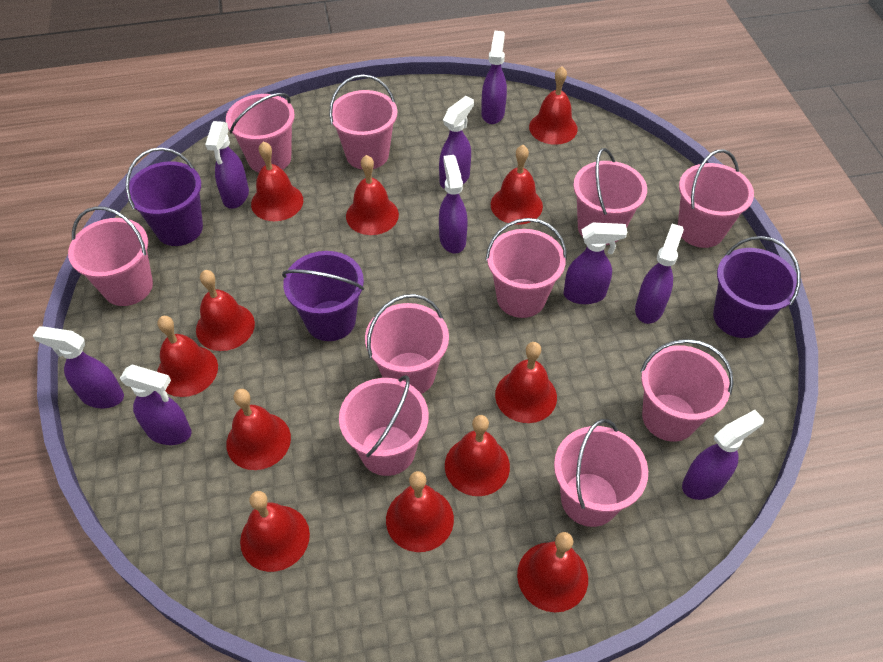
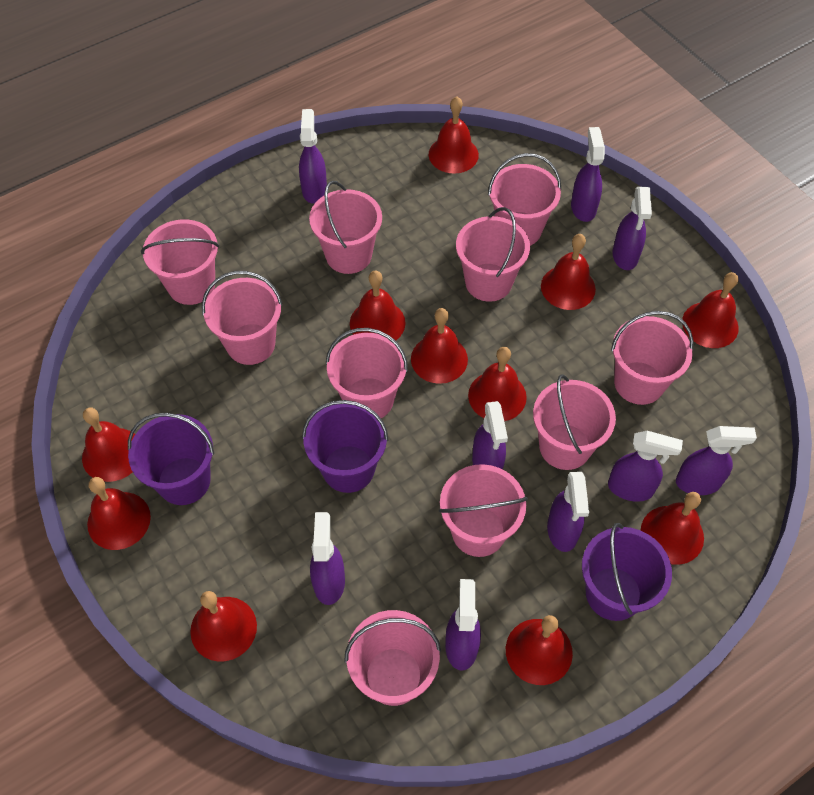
red bell: 12 -> 11

